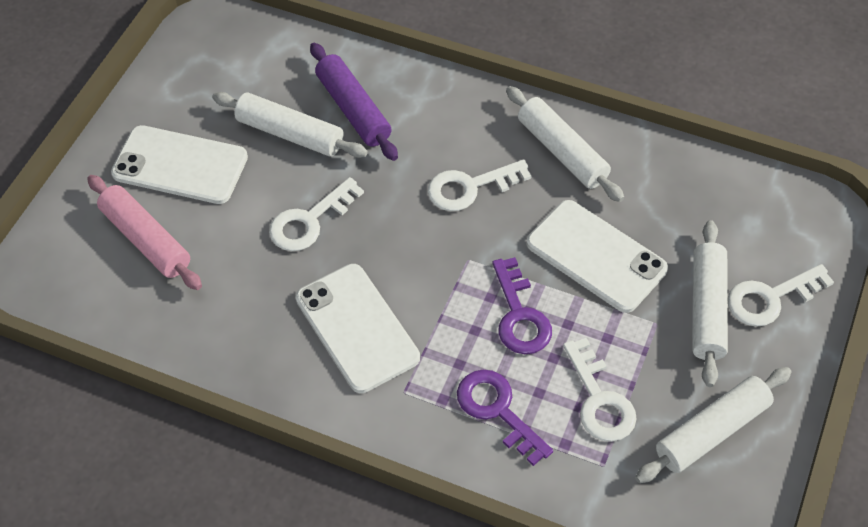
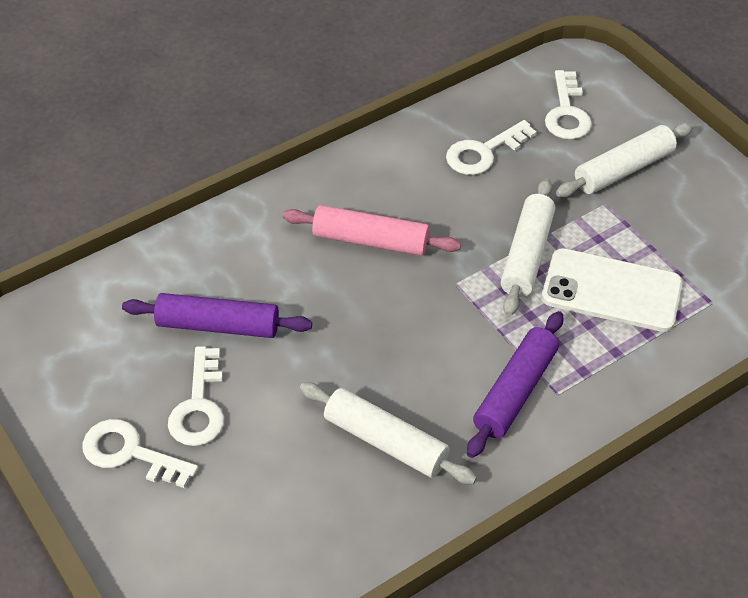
purple key: 2 -> 0
purple rolling pin: 1 -> 2
white phone: 3 -> 1
white rolling pin: 4 -> 3

